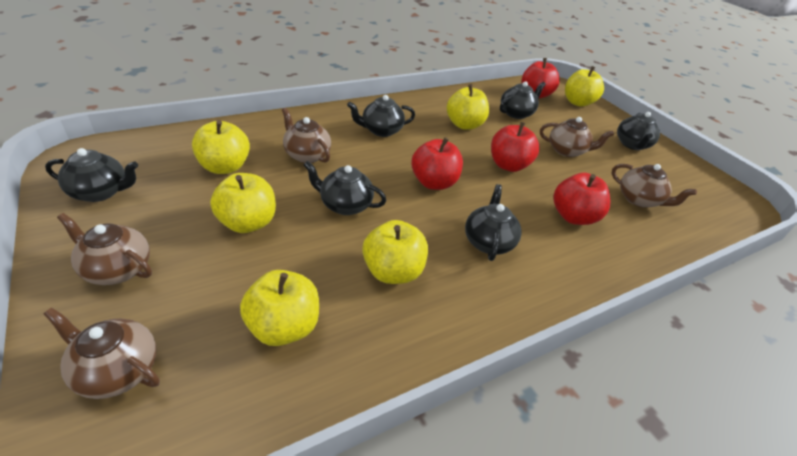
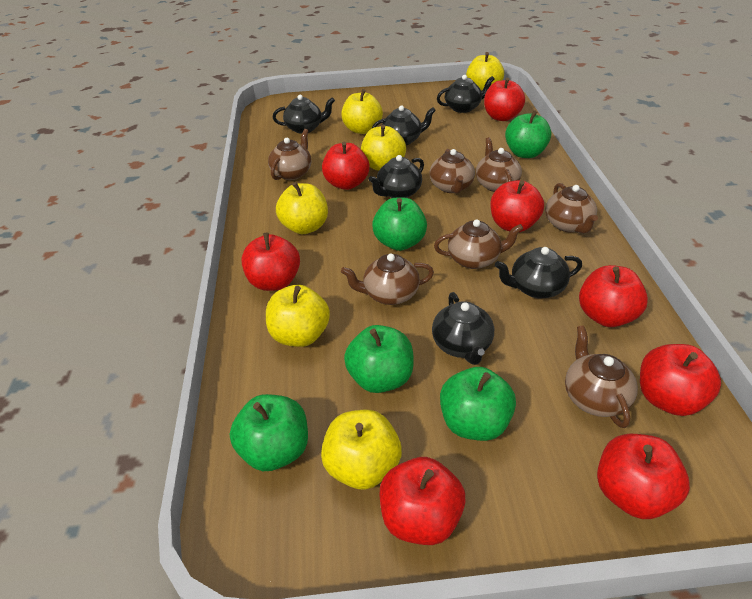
brown teapot: 5 -> 7
green apple: 0 -> 5
red apple: 4 -> 8

